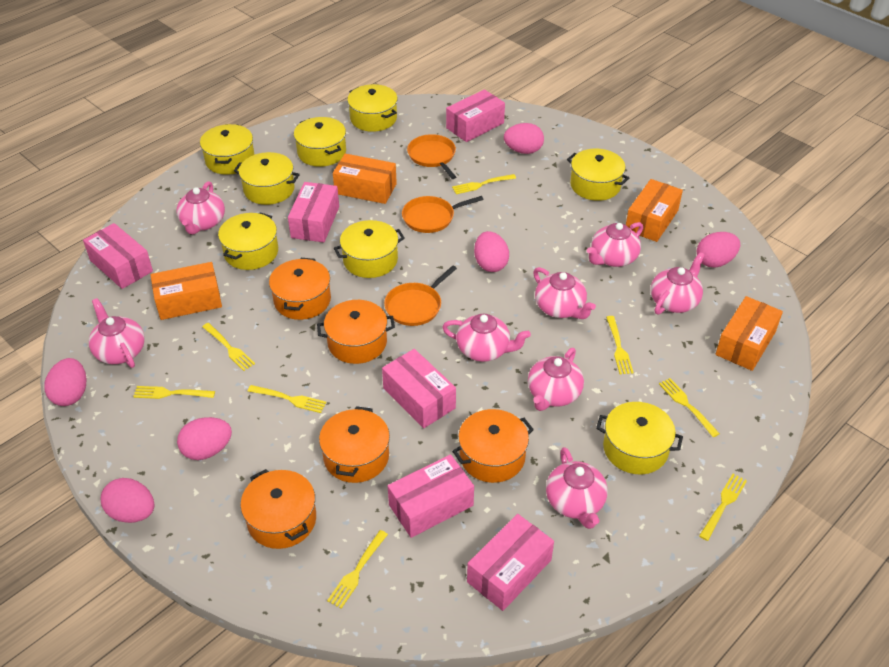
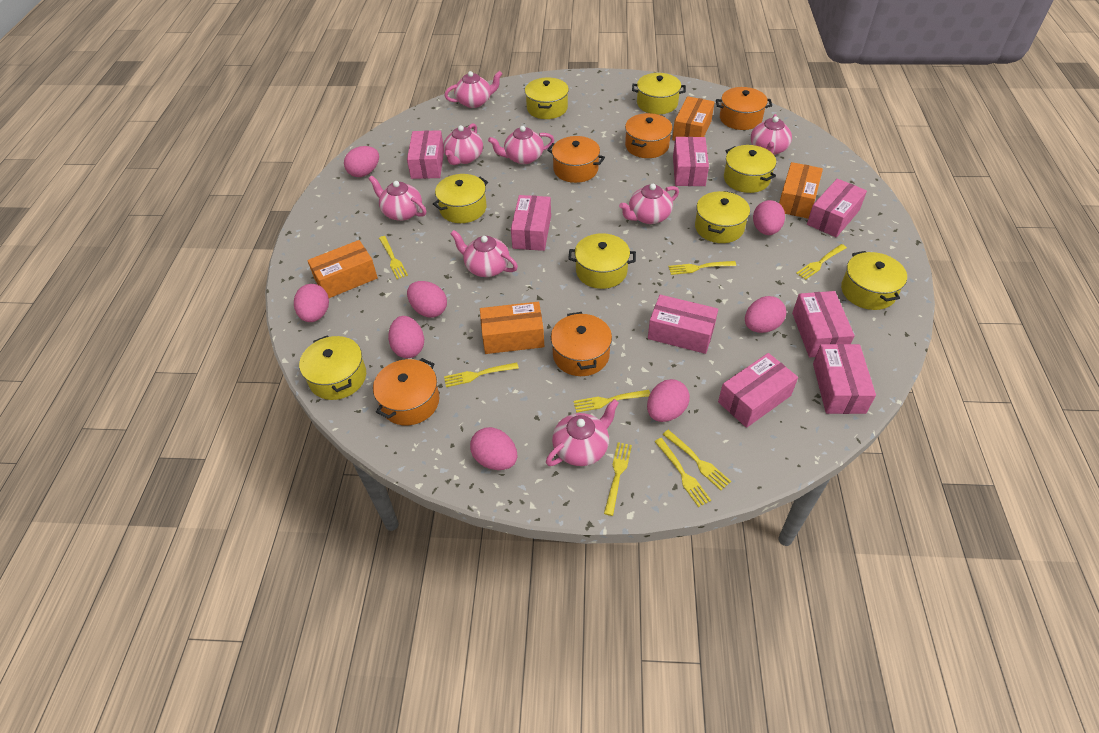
orange pan: 3 -> 0
pink box: 6 -> 8
pink egg: 6 -> 8

